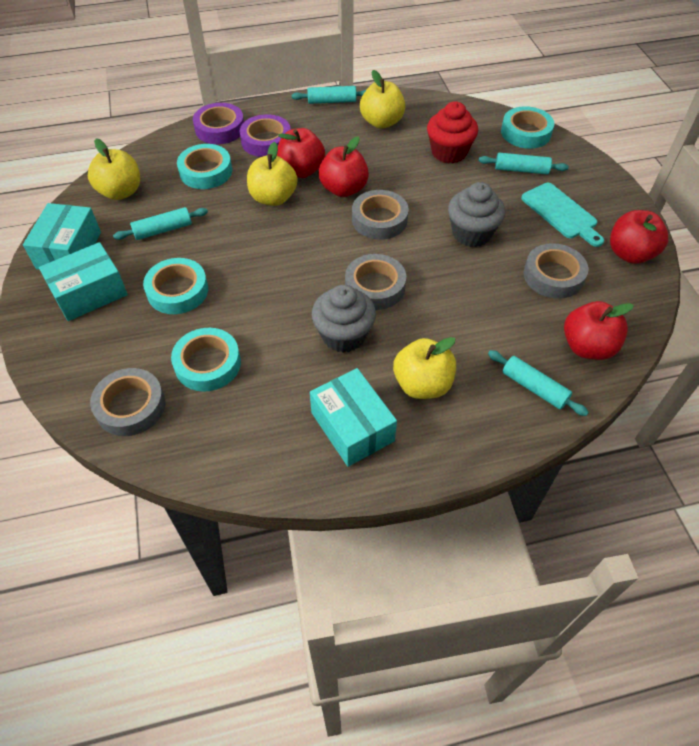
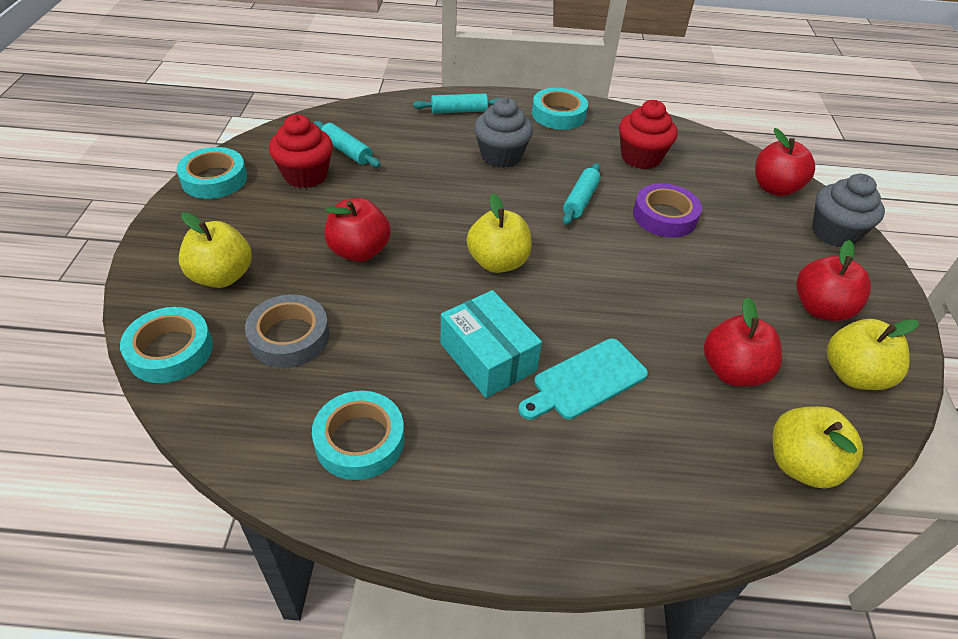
grey tape: 4 -> 1
purple tape: 2 -> 1
red cupcake: 1 -> 2
turquoise box: 3 -> 1
turquoise rolling pin: 4 -> 3

